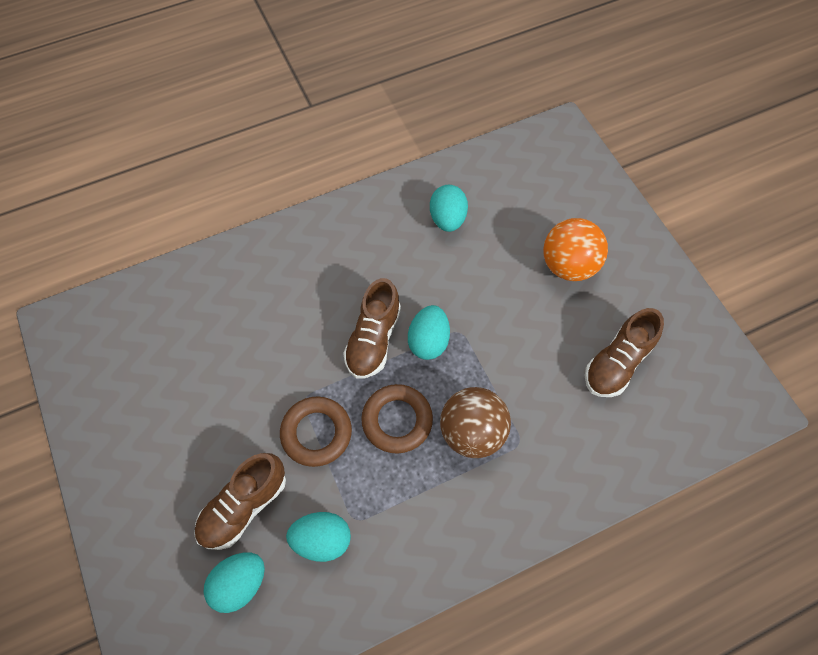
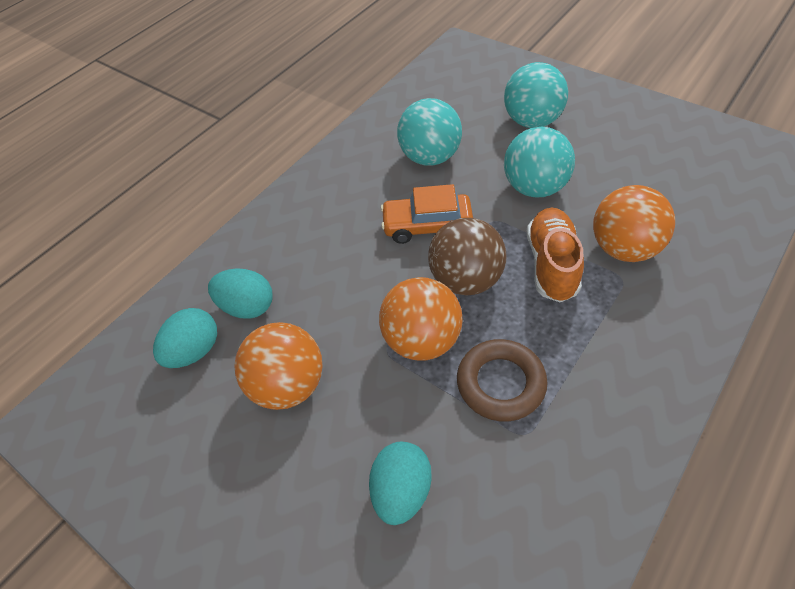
brown ring: 2 -> 1
brown shoe: 3 -> 0
orange ball: 1 -> 3
orange car: 0 -> 1
orange shoe: 0 -> 1
turquoise ball: 0 -> 3
turquoise egg: 4 -> 3

